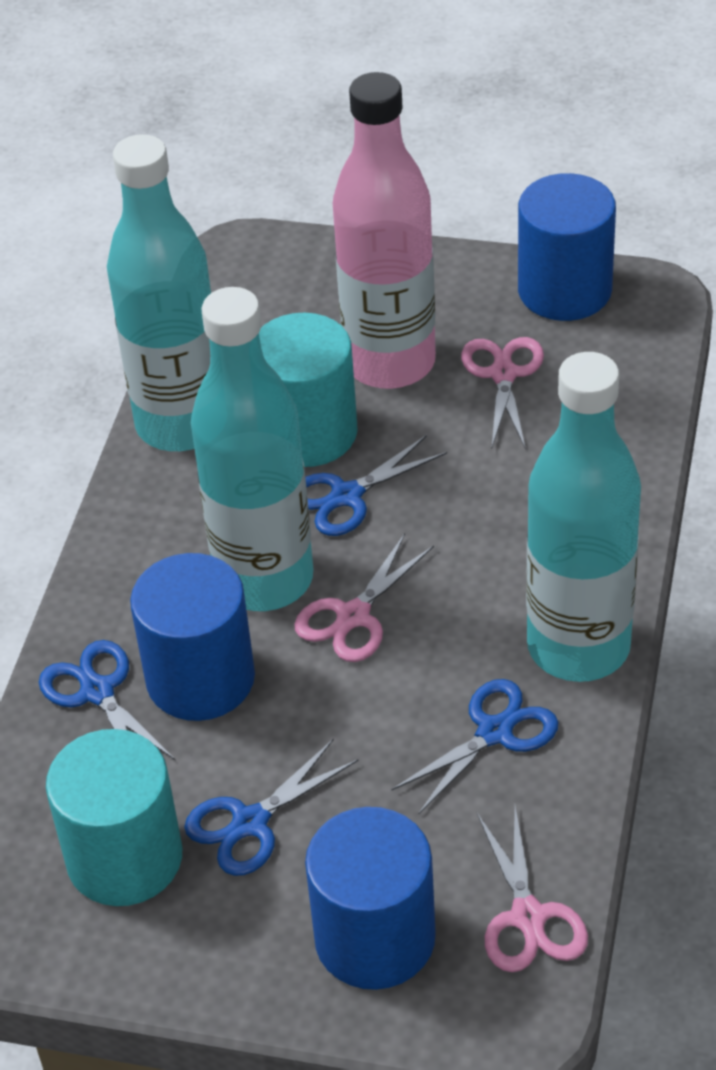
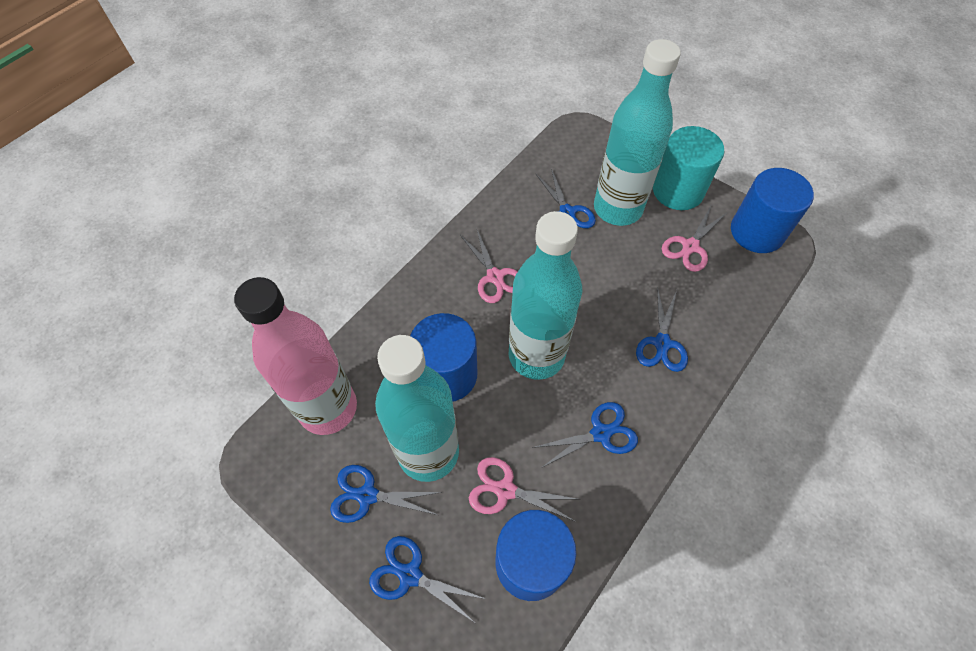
blue scissors: 4 -> 5
turquoise cylinder: 2 -> 1

